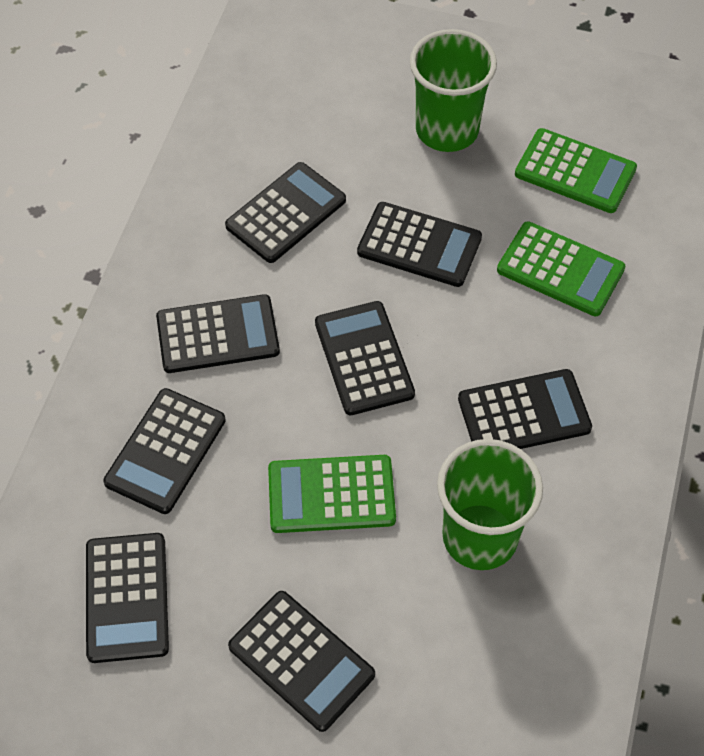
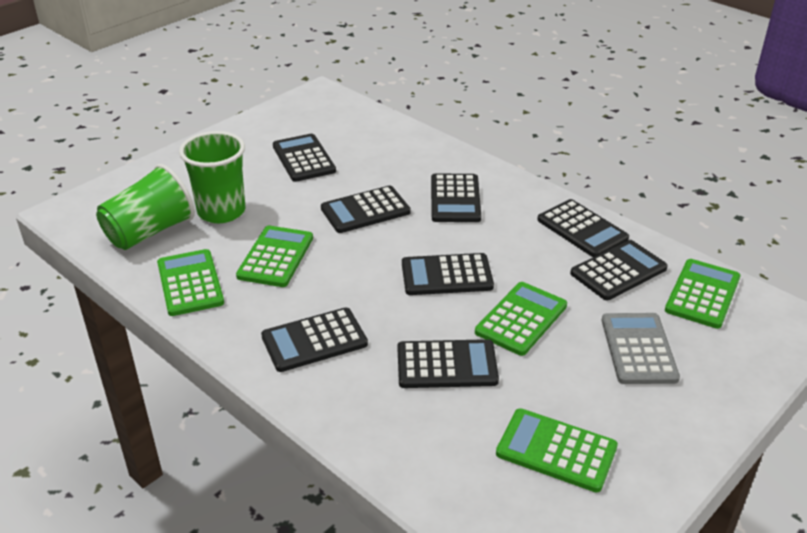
green calculator: 3 -> 5
grey calculator: 0 -> 1

